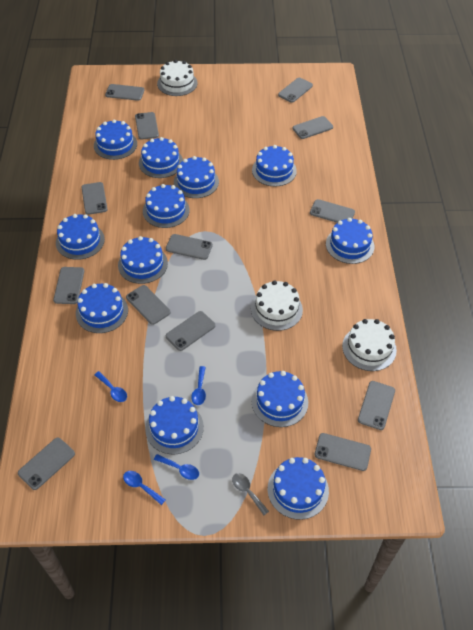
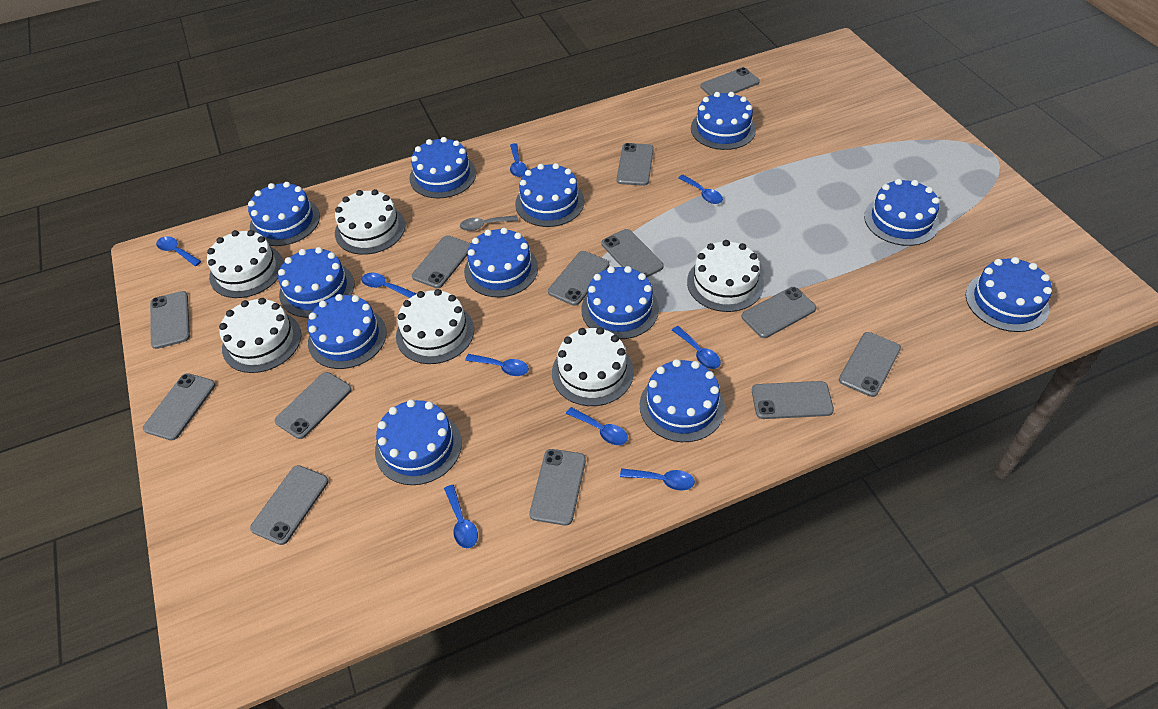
blue spoon: 4 -> 9
white cake: 3 -> 6

